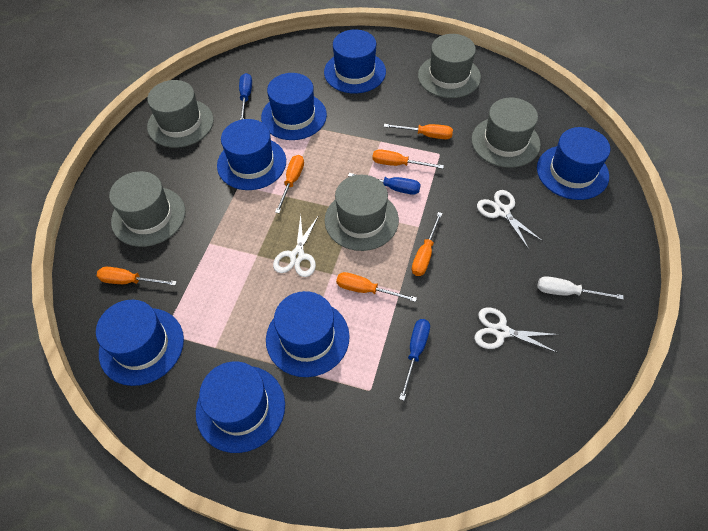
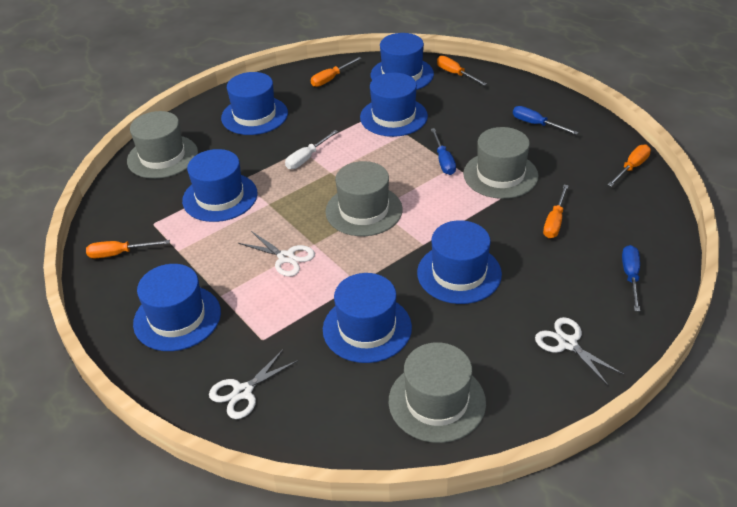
grey hat: 5 -> 4
orange screwdriver: 6 -> 5

